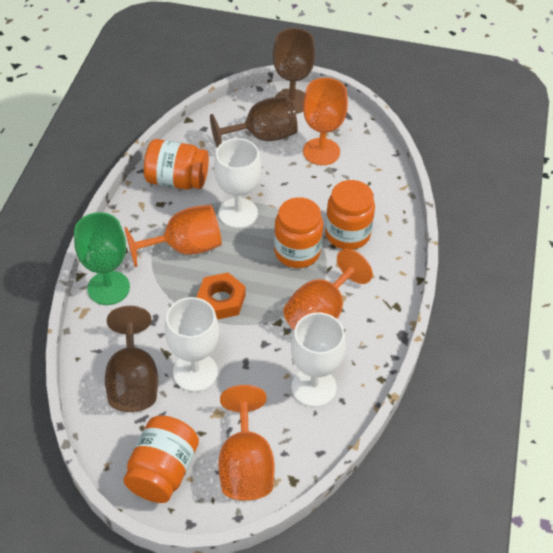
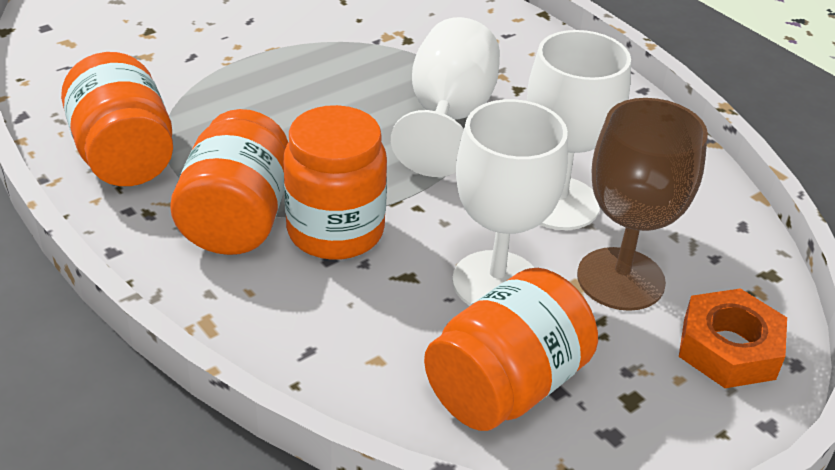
brown goblet: 3 -> 1
green goblet: 1 -> 0
orange goblet: 4 -> 0

